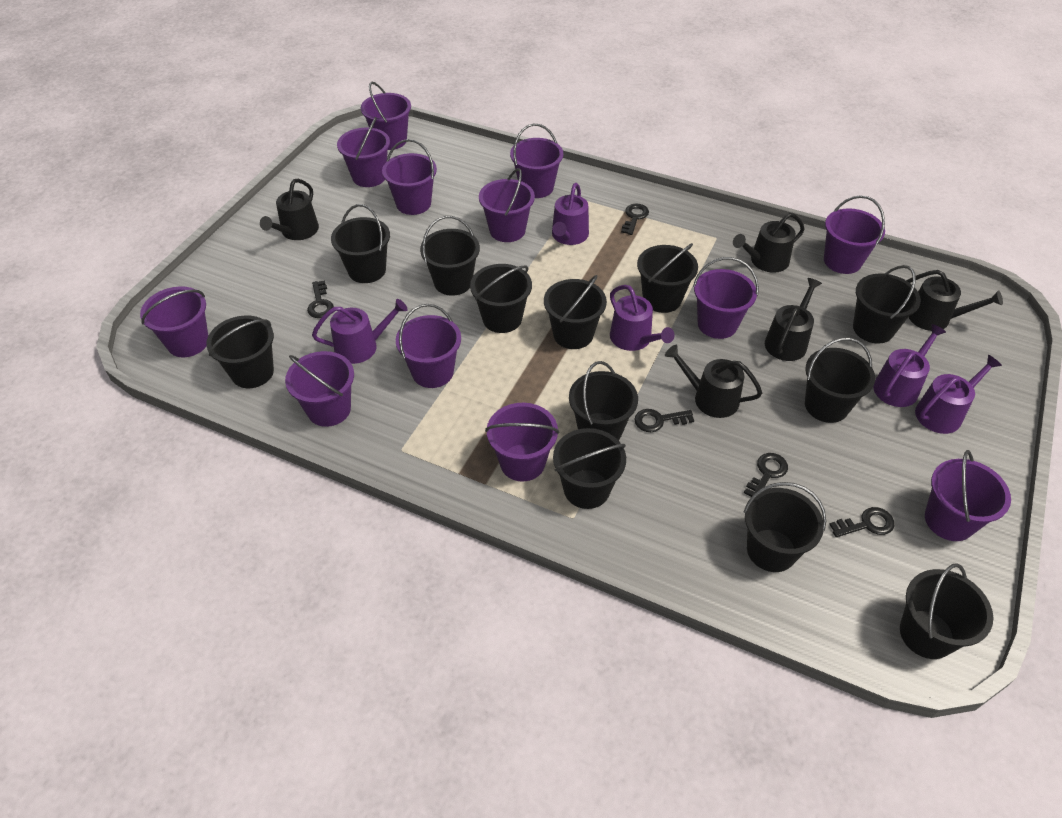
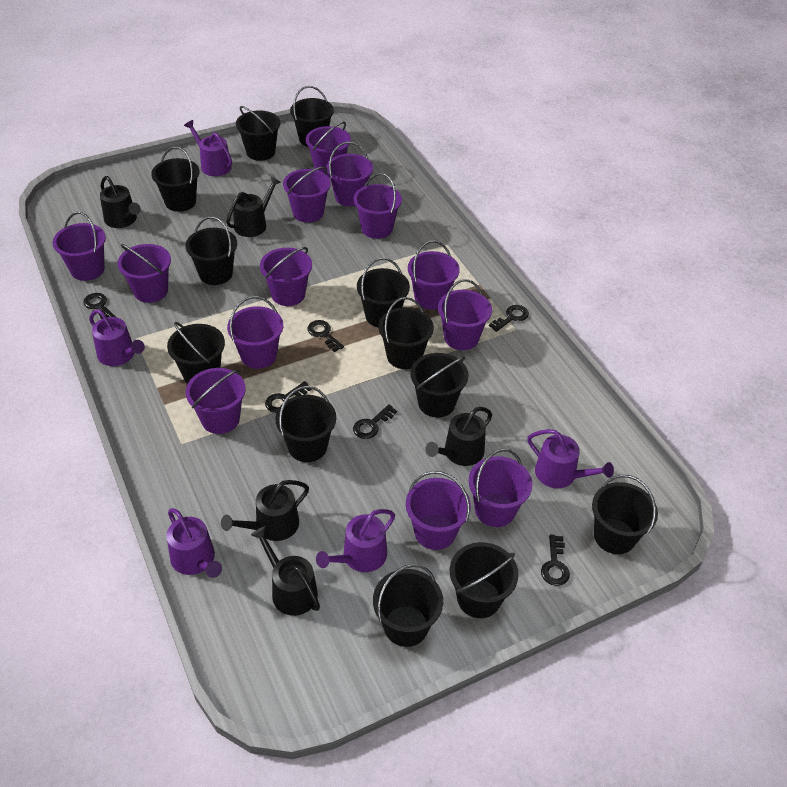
black key: 5 -> 6
purple bucket: 12 -> 13

